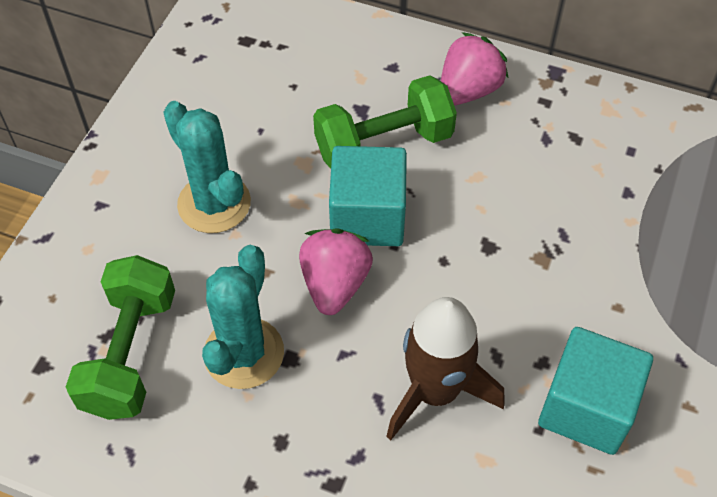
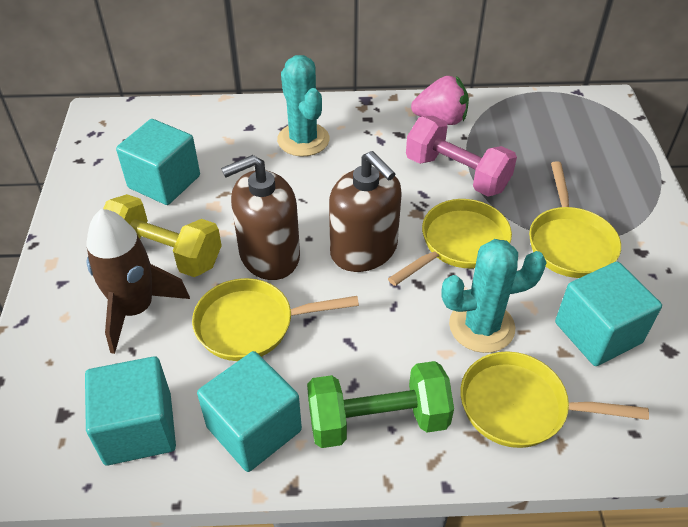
brown soap dispenser: 0 -> 2
green dumbbell: 2 -> 1
pink dumbbell: 0 -> 1
pink strawberry: 2 -> 1
turquoise cube: 2 -> 4
yellow dumbbell: 0 -> 1
yellow pan: 0 -> 4

